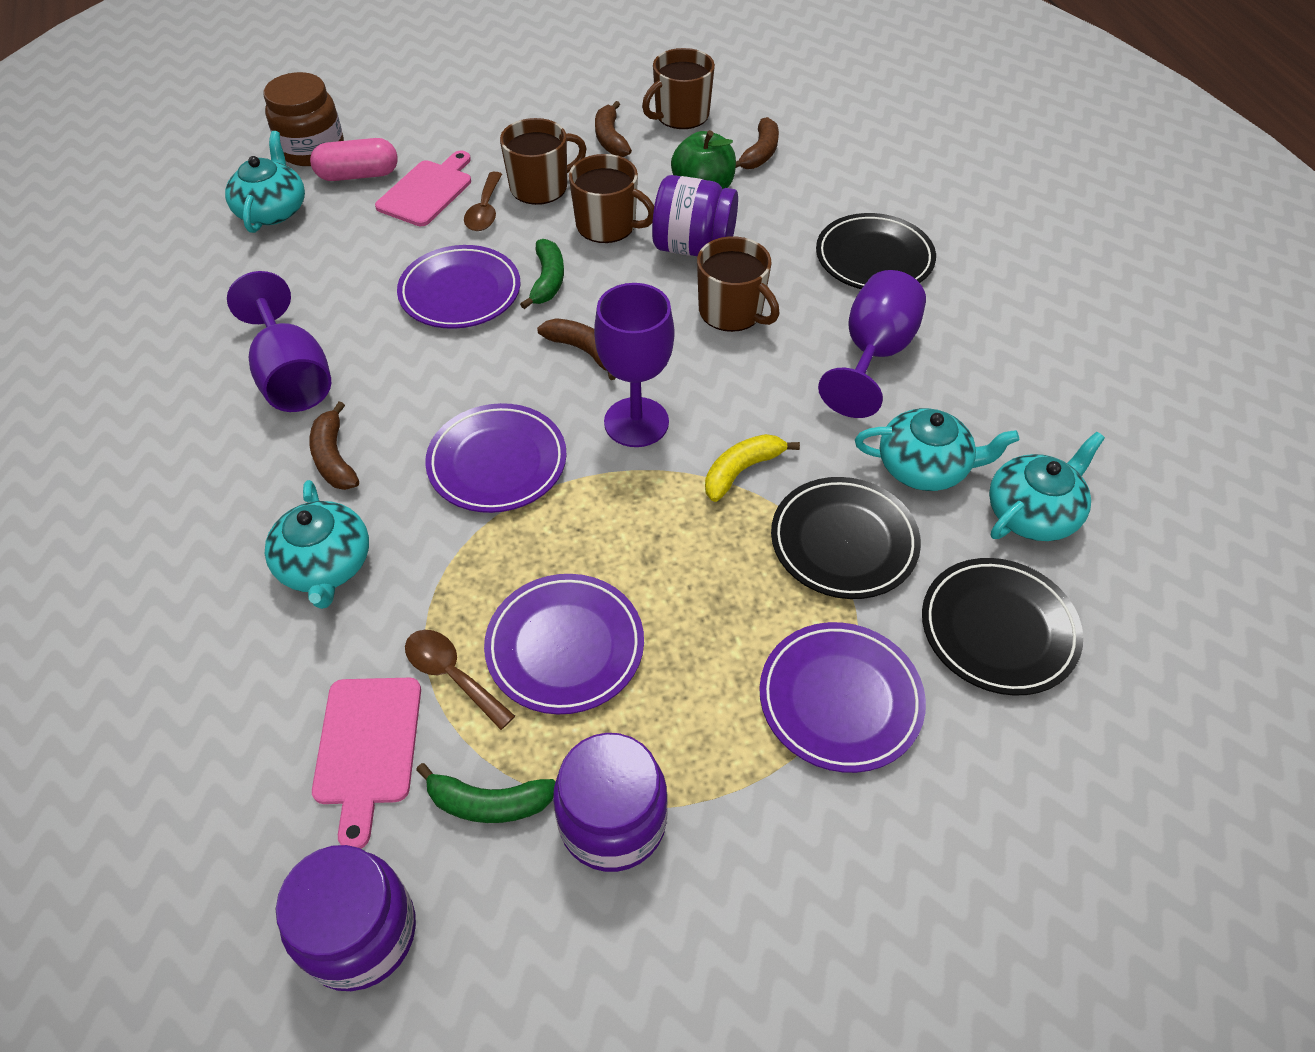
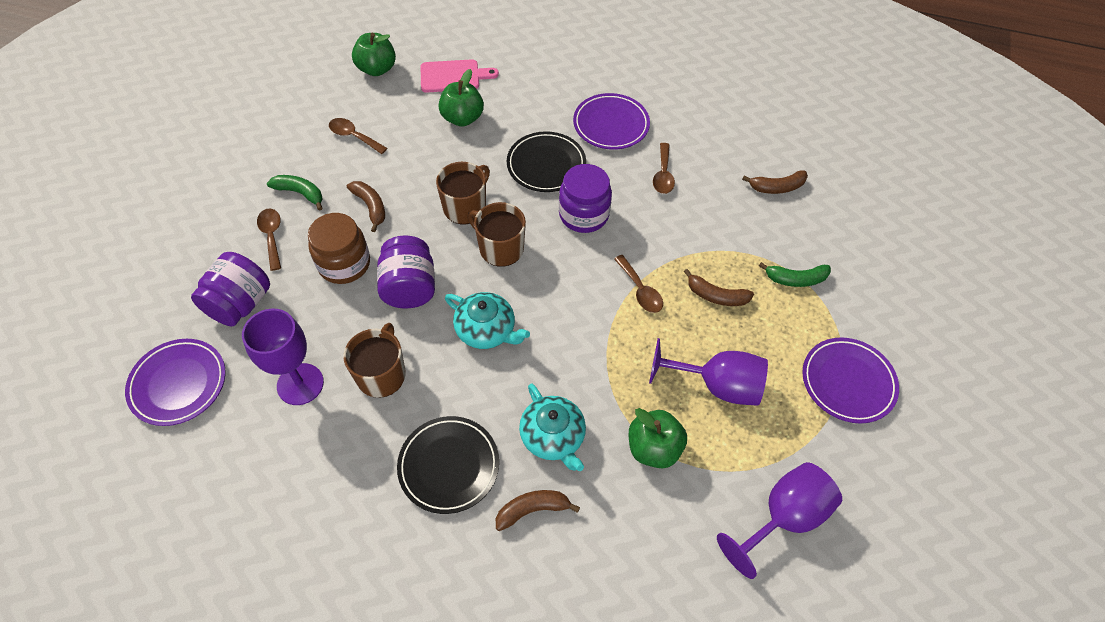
black plate: 3 -> 2
brown mug: 4 -> 3
brown spoon: 2 -> 4
green apple: 1 -> 3
pink capsule: 1 -> 0
pink cutting board: 2 -> 1
purple plate: 4 -> 3
turquoise teapot: 4 -> 2
yellow banana: 1 -> 0

